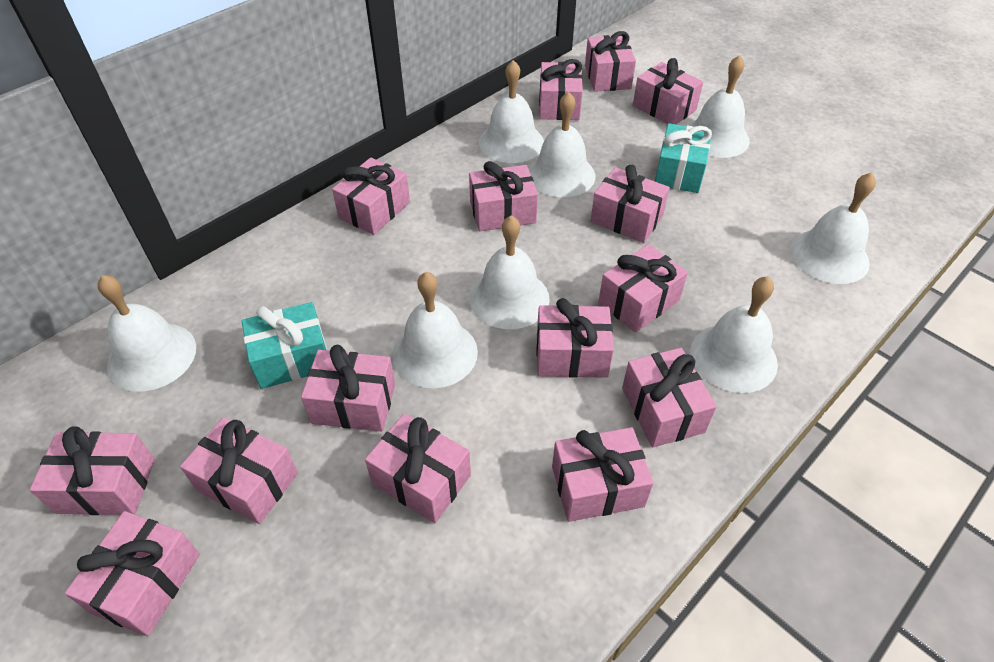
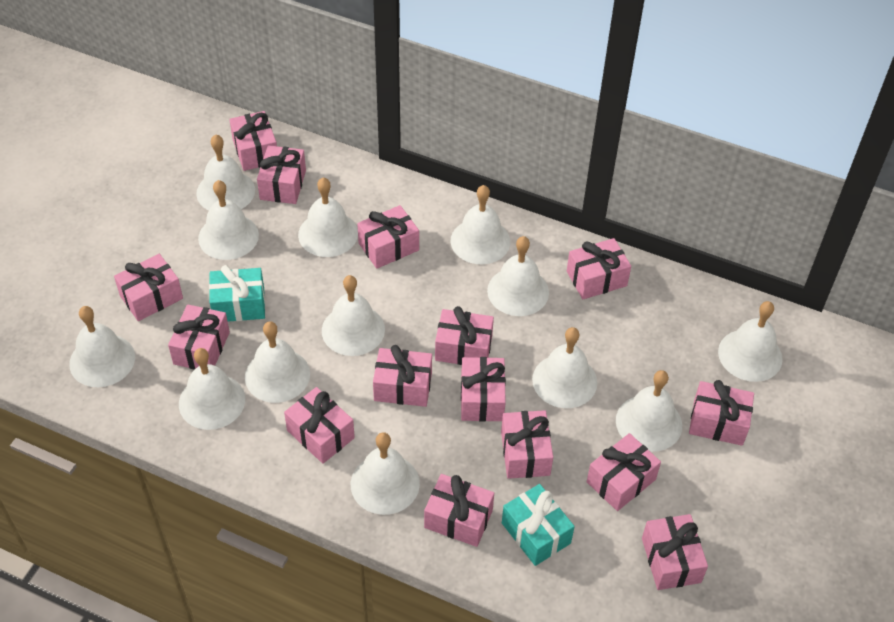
white bell: 8 -> 13

